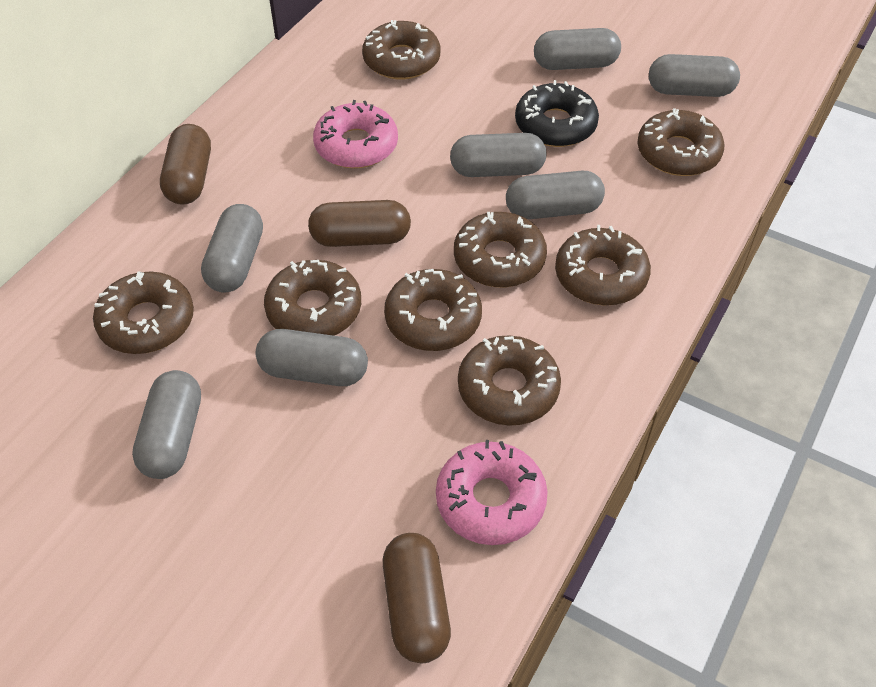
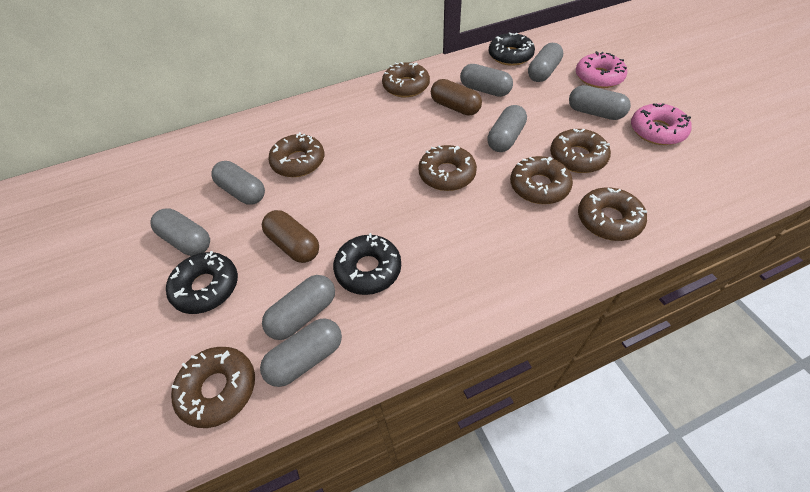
black donut: 1 -> 3
brown capsule: 3 -> 2
brown donut: 8 -> 7
grey capsule: 7 -> 8

